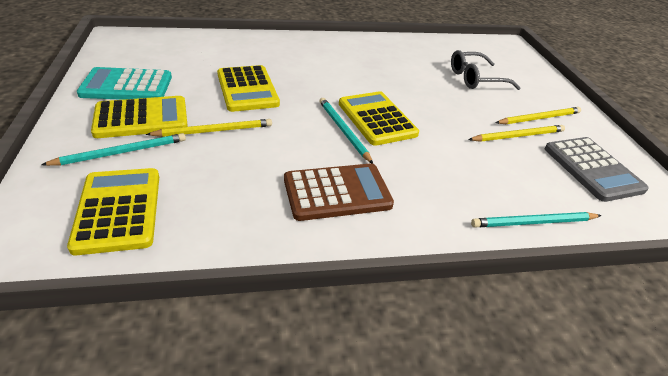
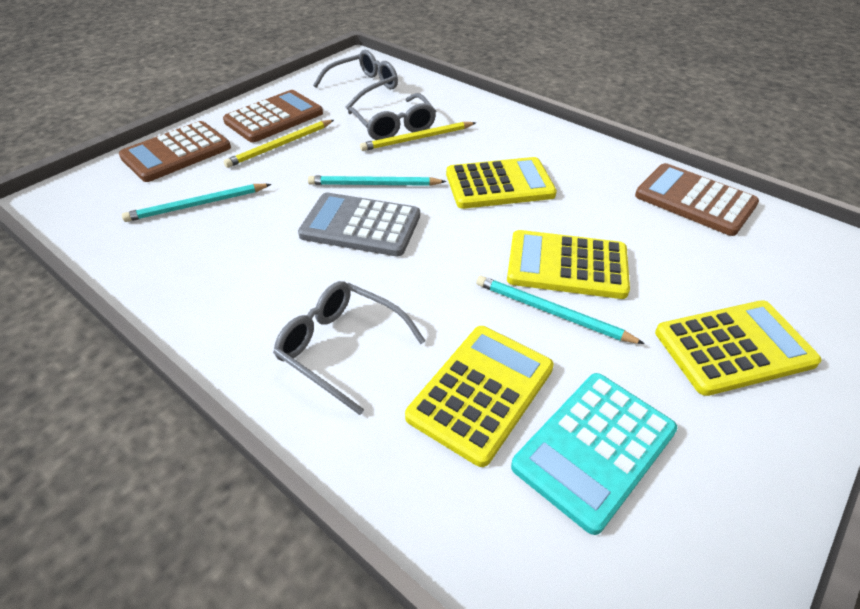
brown calculator: 1 -> 3
grey glasses: 1 -> 3
yellow pencil: 3 -> 2

